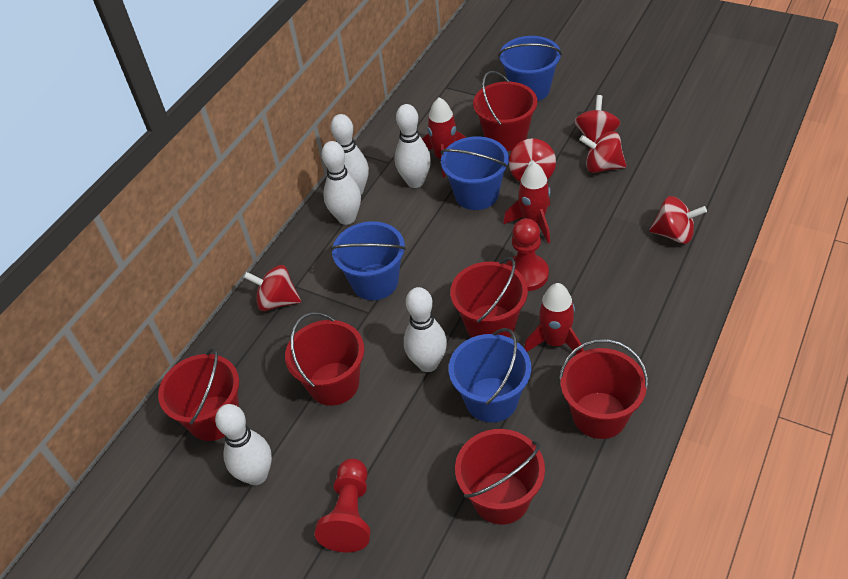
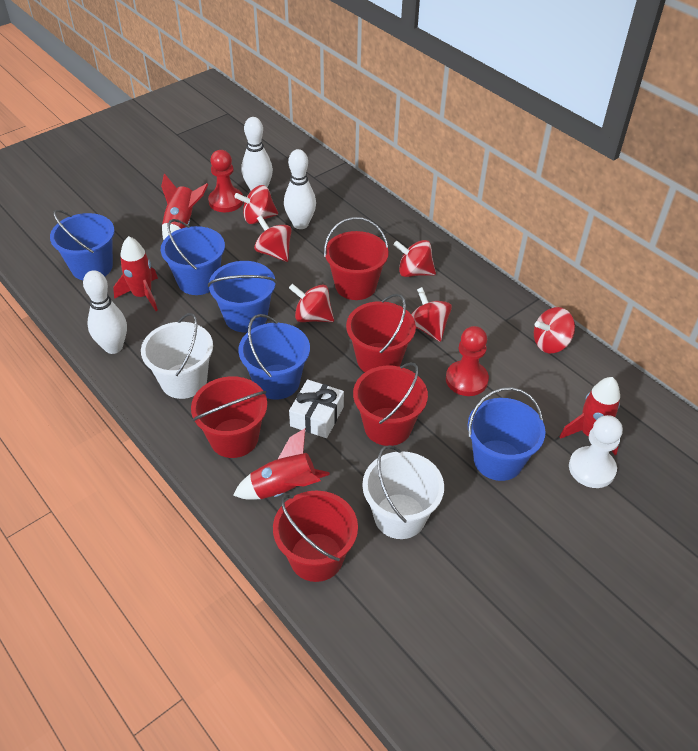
blue bucket: 4 -> 5
red bucket: 6 -> 5
red rocket: 3 -> 4
red spinning top: 5 -> 6
white bowling pin: 5 -> 3
white bucket: 0 -> 2
white gift: 0 -> 1
white pawn: 0 -> 1

